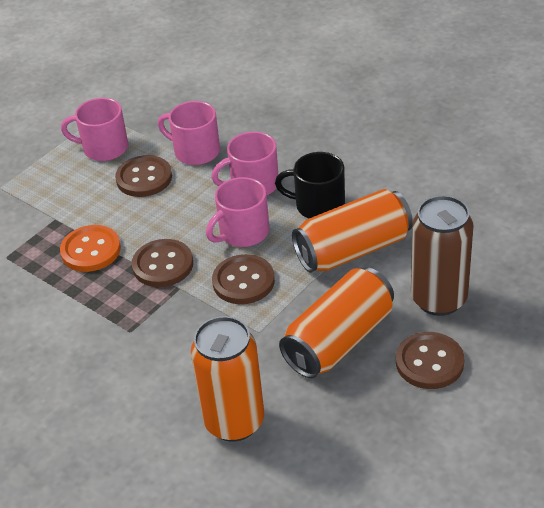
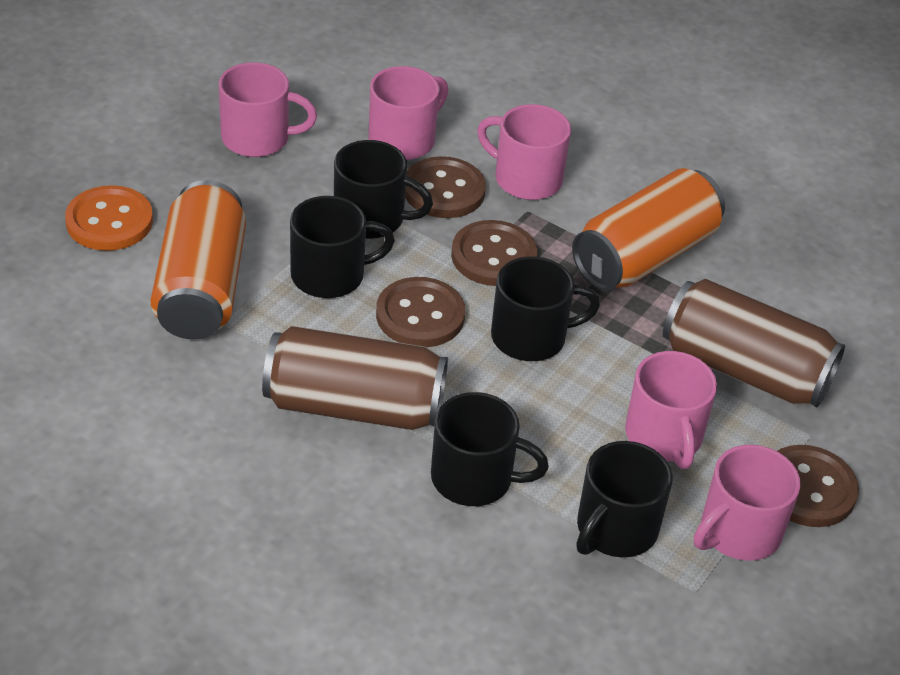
black mug: 1 -> 5
brown can: 1 -> 2
orange can: 3 -> 2
pink mug: 4 -> 5

